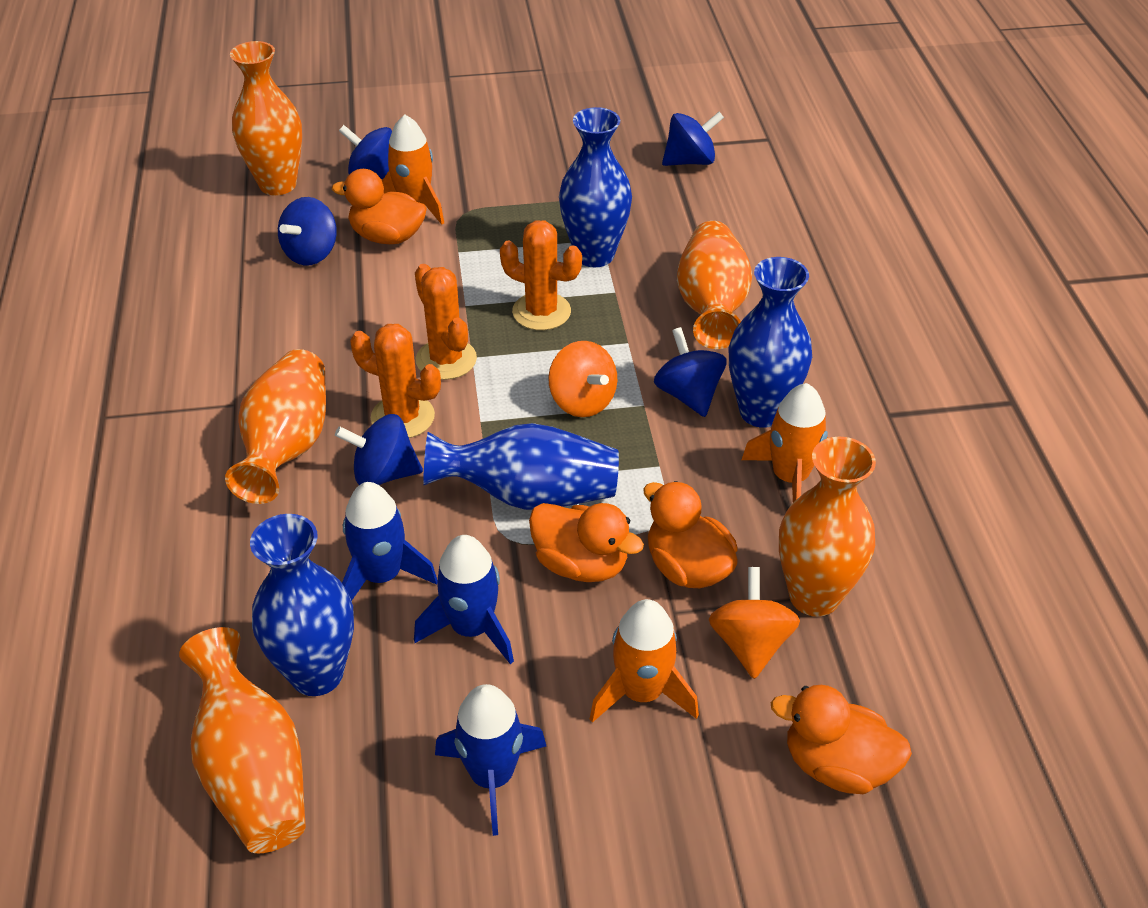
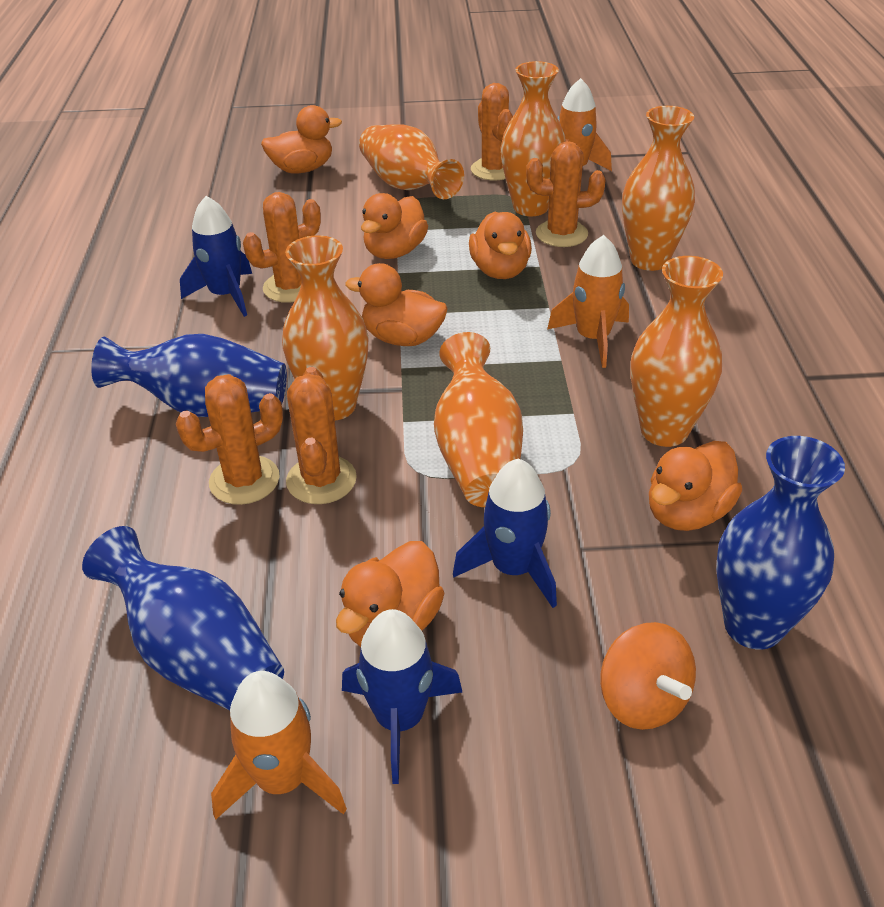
blue spinning top: 5 -> 0
blue vase: 4 -> 3
orange cactus: 3 -> 5
orange duck: 4 -> 6
orange spinning top: 2 -> 1
orange vase: 5 -> 6

